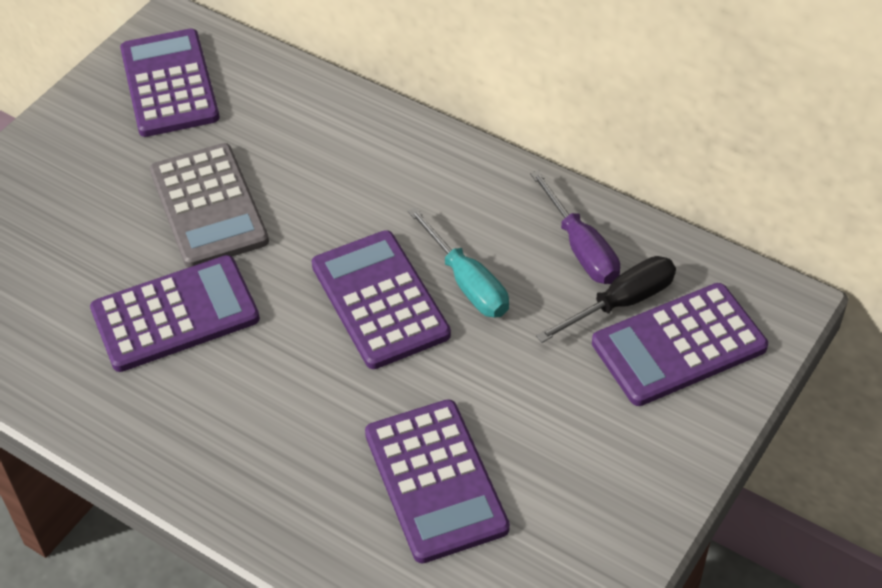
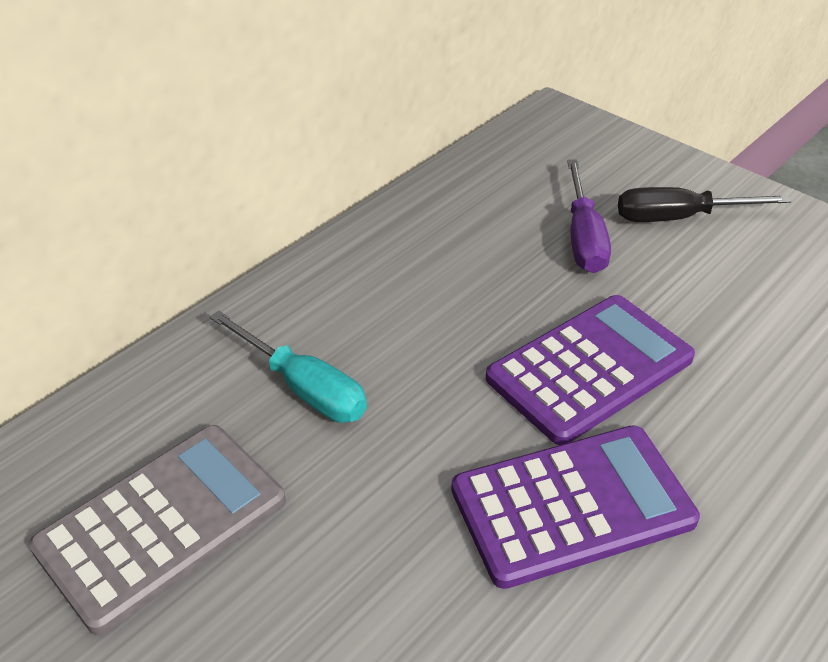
purple calculator: 5 -> 2

